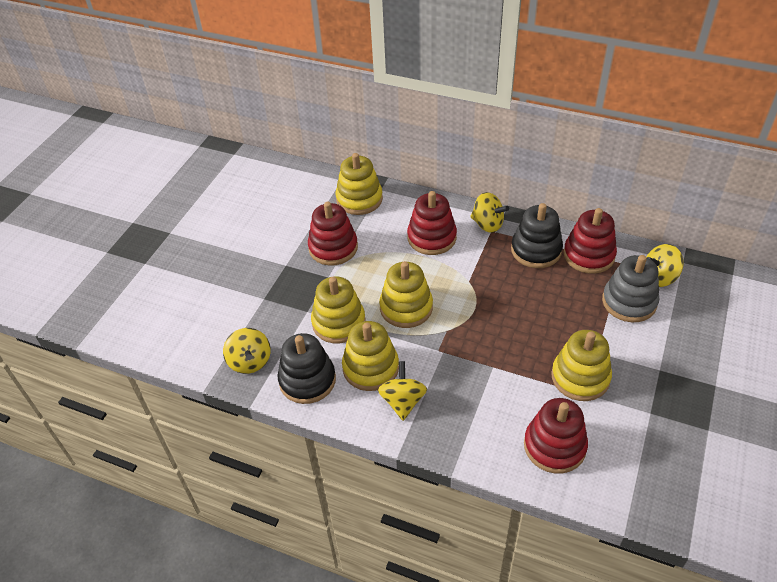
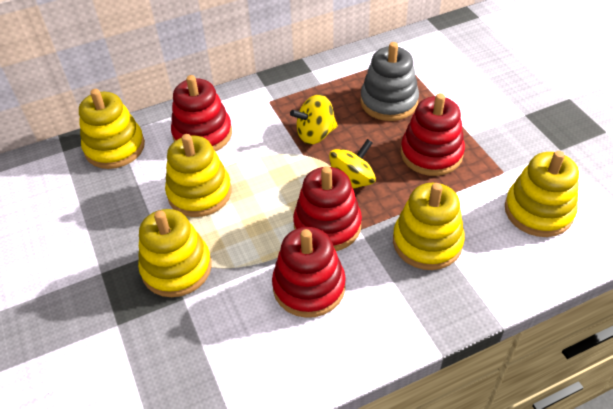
black stacking toy: 2 -> 0
yellow spinning top: 4 -> 2

